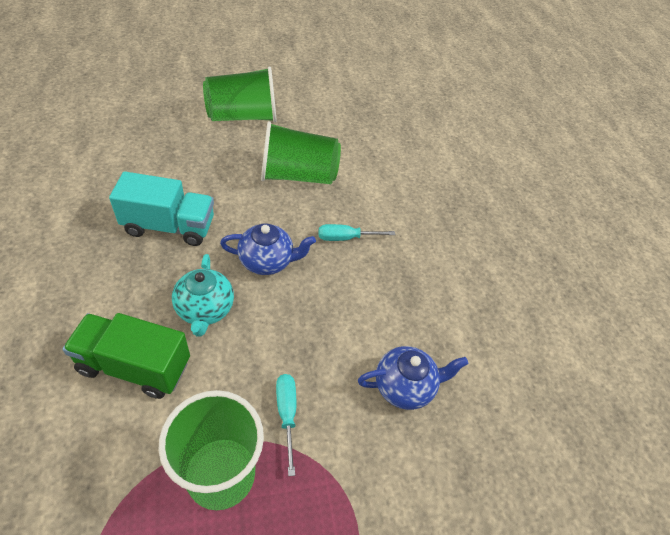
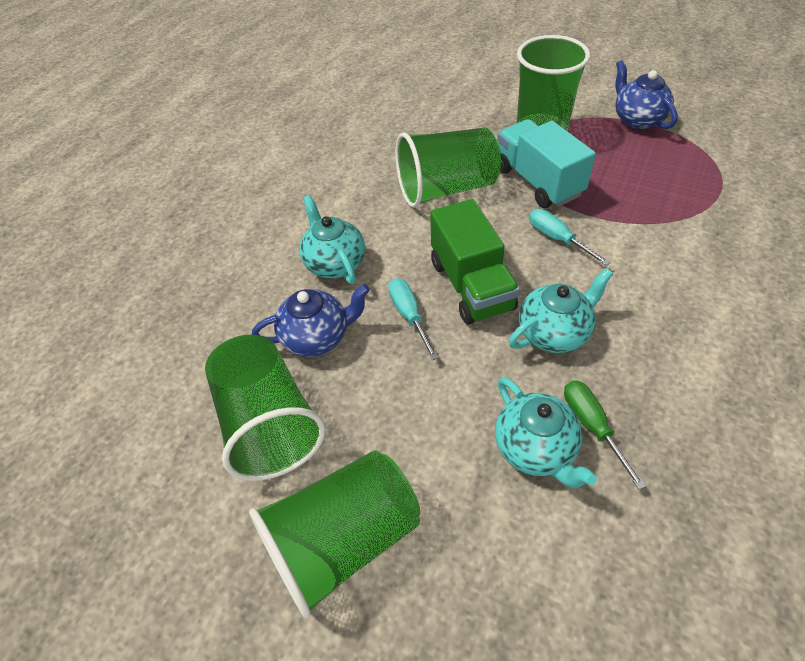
green cup: 3 -> 4
green screwdriver: 0 -> 1
turquoise teapot: 1 -> 3

